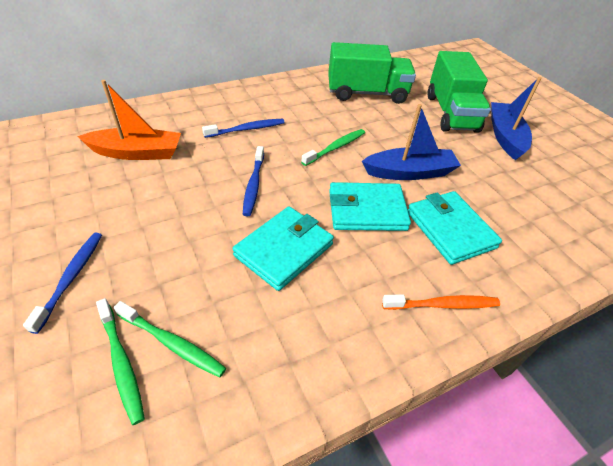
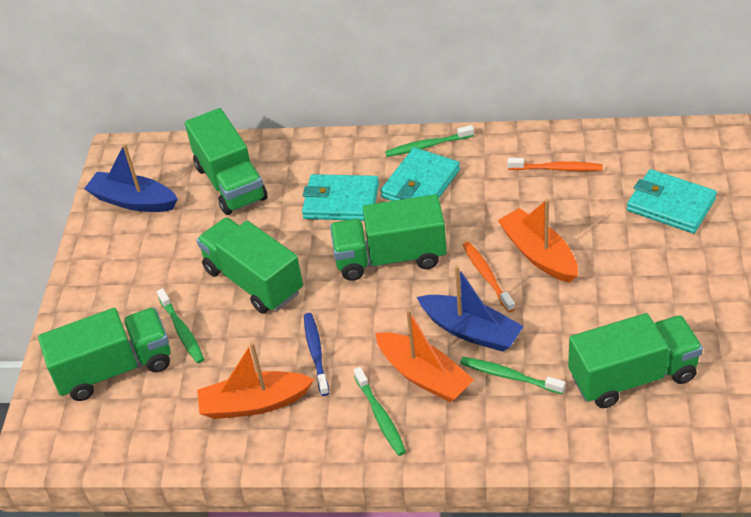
blue toothbrush: 3 -> 1
green toothbrush: 3 -> 4
green truck: 2 -> 5
orange boat: 1 -> 3
orange toothbrush: 1 -> 2

